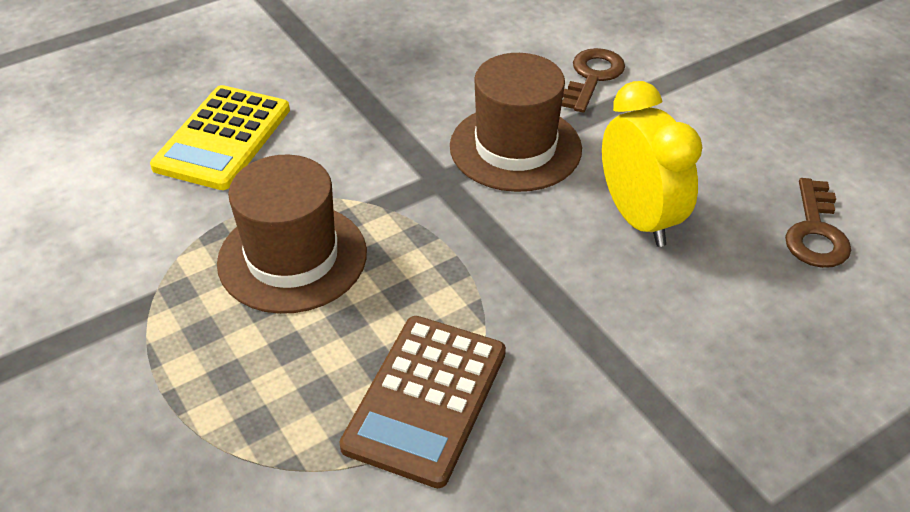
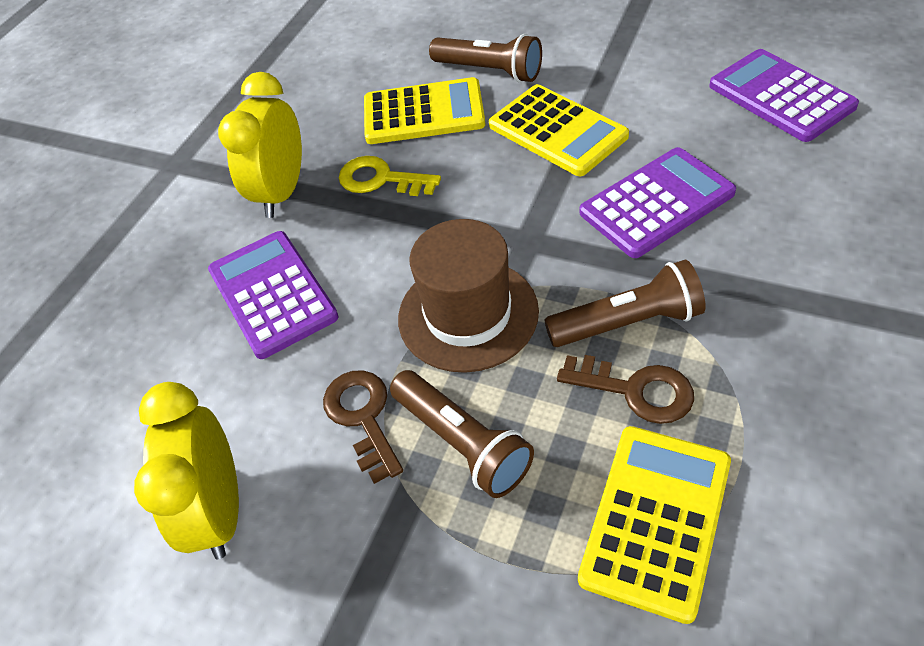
brown calculator: 1 -> 0
brown flashlight: 0 -> 3
brown hat: 2 -> 1
purple calculator: 0 -> 3
yellow calculator: 1 -> 3
yellow clock: 1 -> 2
yellow key: 0 -> 1

